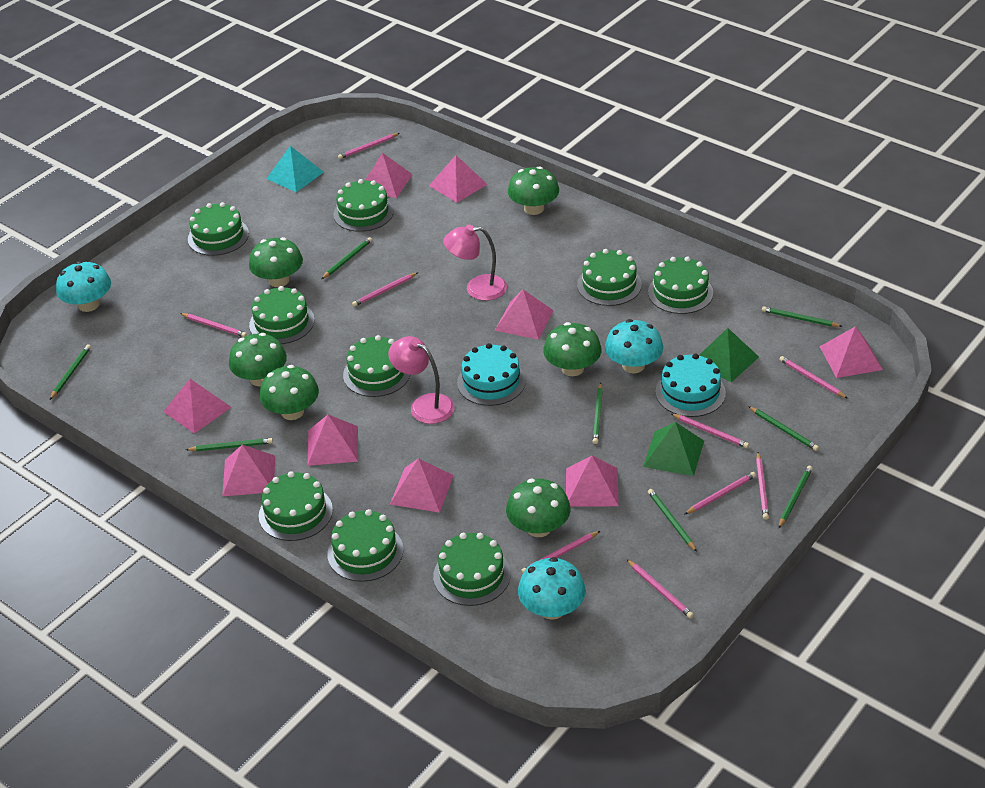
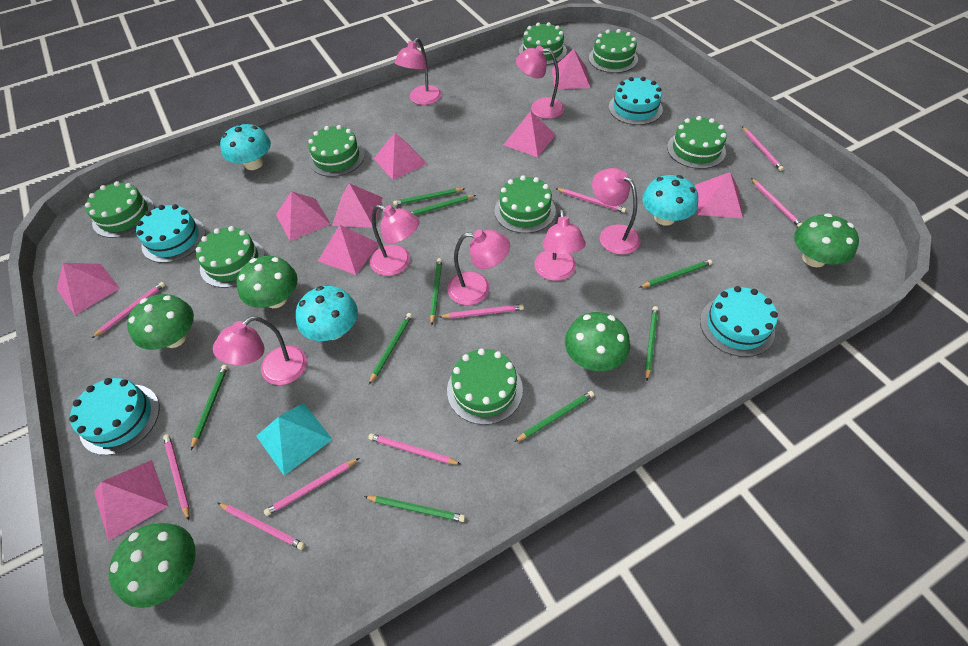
green cake: 9 -> 8
green mushroom: 6 -> 5
green pencil: 8 -> 9
green pyramid: 2 -> 0
pink lamp: 2 -> 7
turquoise cake: 2 -> 4

